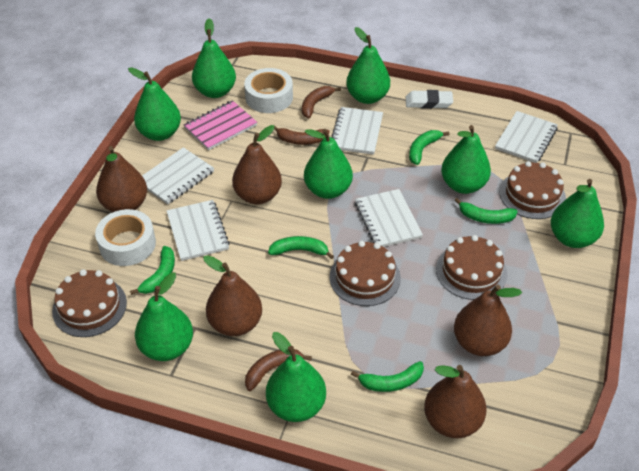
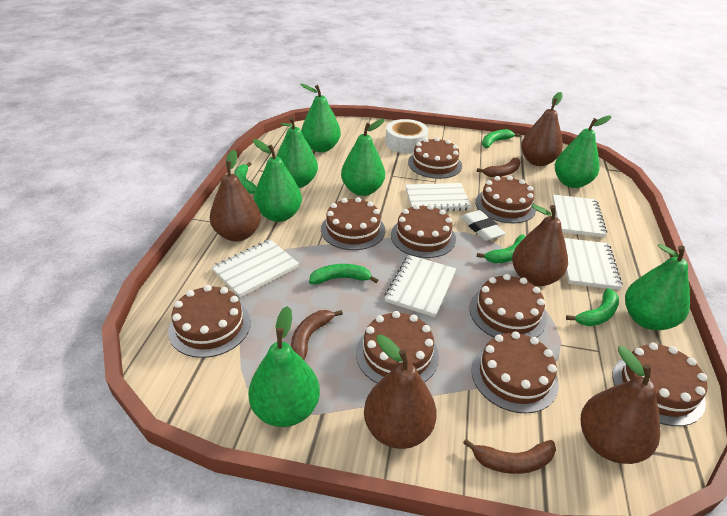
brown cake: 4 -> 9
green pear: 8 -> 7
pink notebook: 1 -> 0
white tape: 2 -> 1

